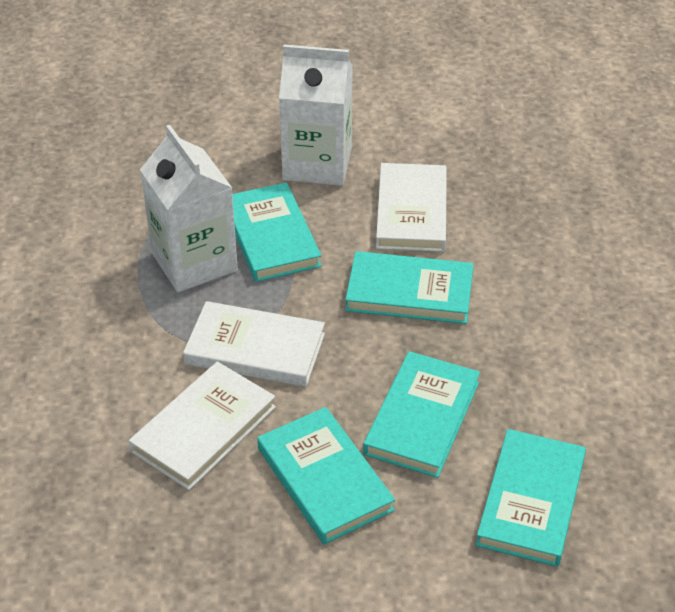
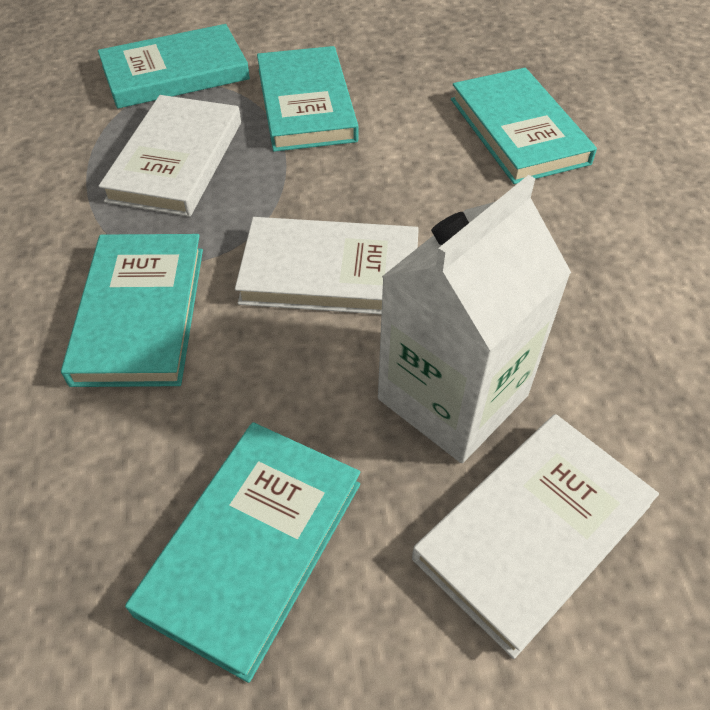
white carton: 2 -> 1

